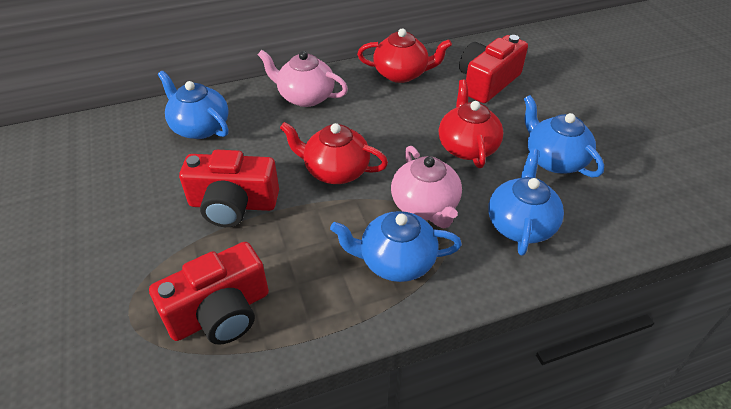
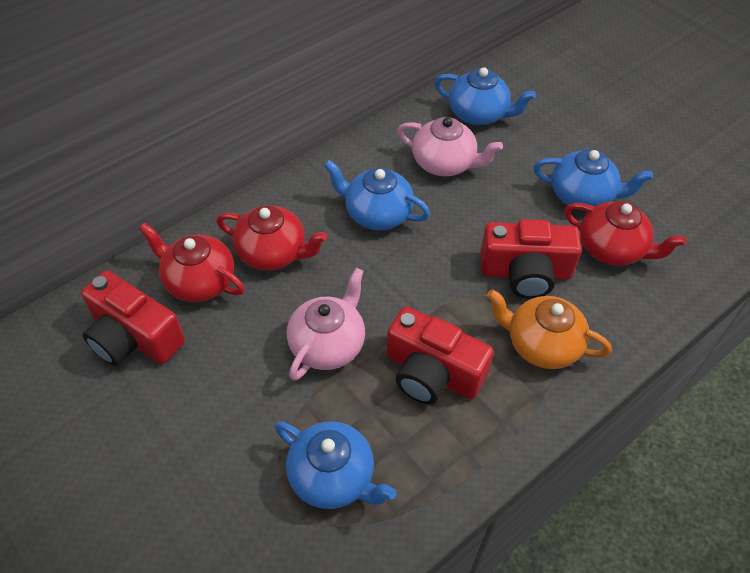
orange teapot: 0 -> 1

